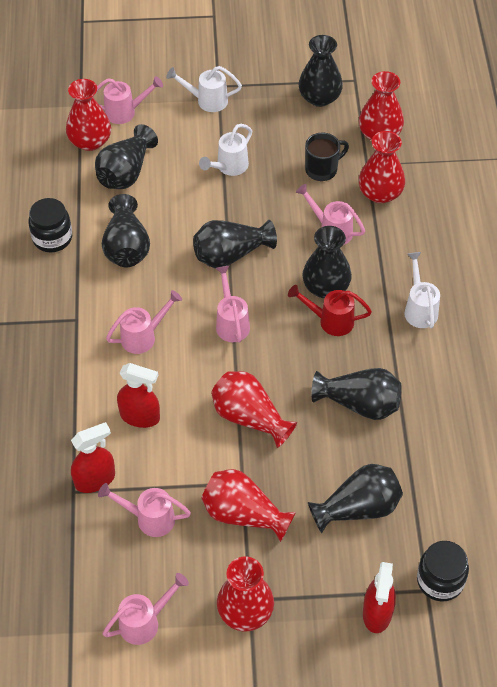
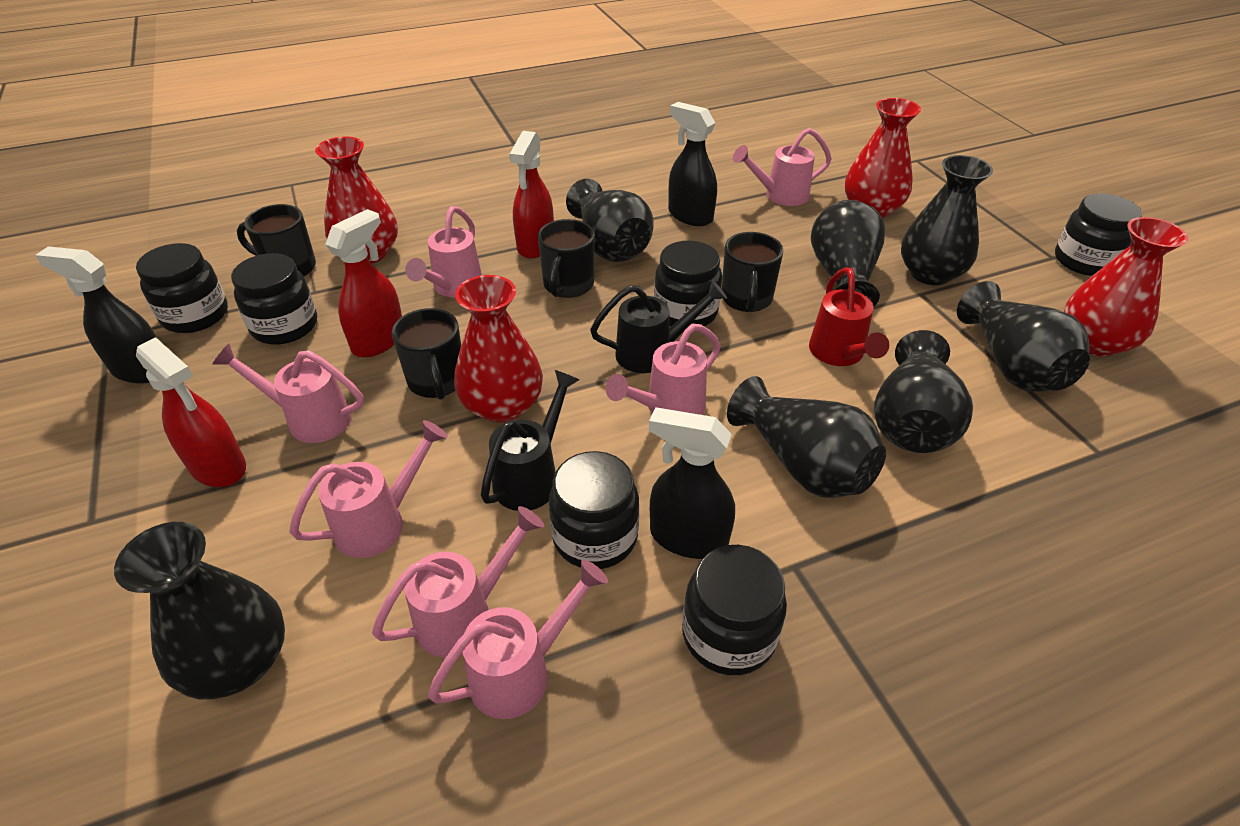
black jar: 2 -> 6
black mug: 1 -> 4
black spray bottle: 0 -> 3
black watering can: 0 -> 2
pink watering can: 6 -> 7
red vase: 6 -> 4
white watering can: 3 -> 0

